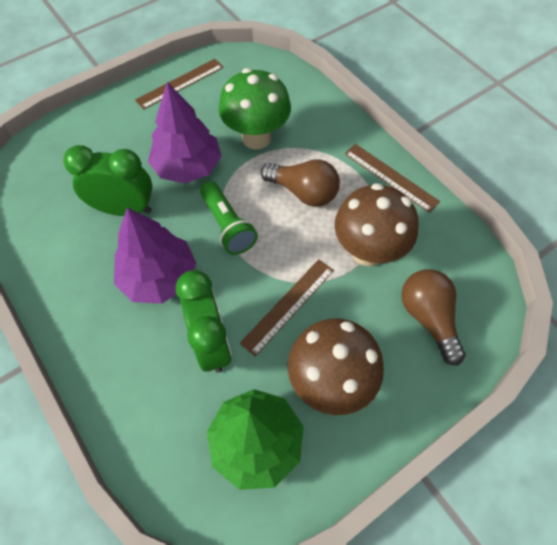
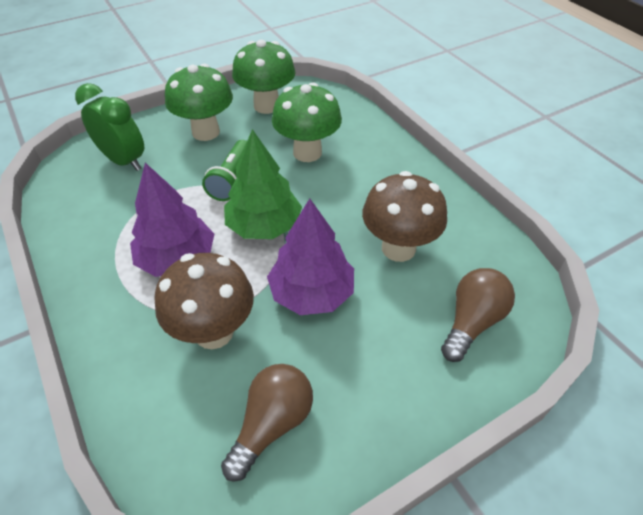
brown ruler: 3 -> 0
green clock: 2 -> 1
green mushroom: 1 -> 3

